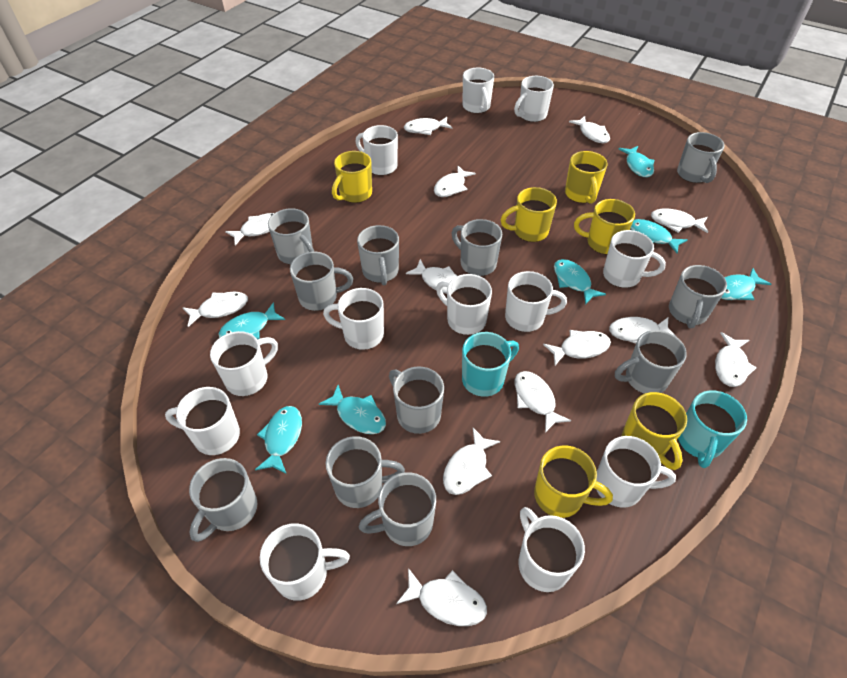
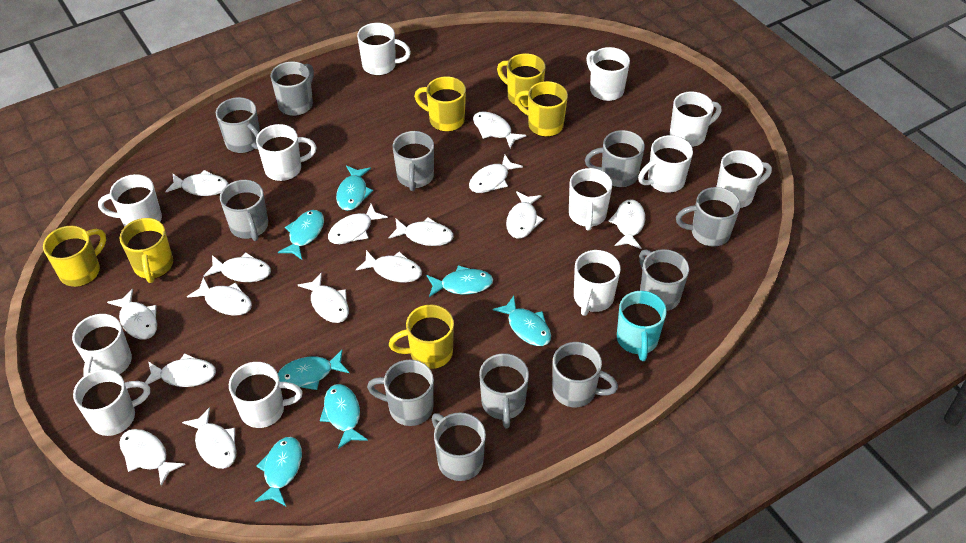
turquoise mug: 2 -> 1
white fish: 13 -> 15

